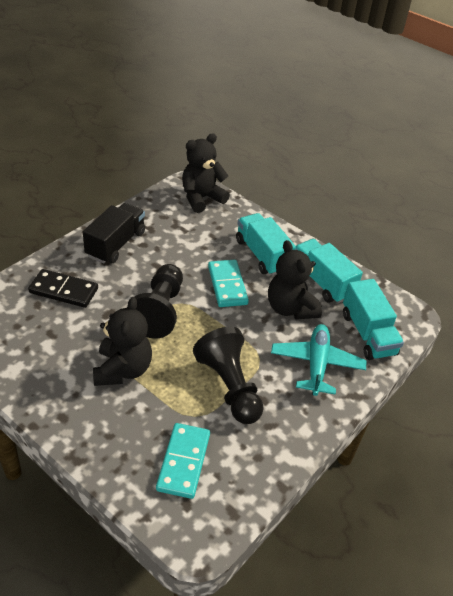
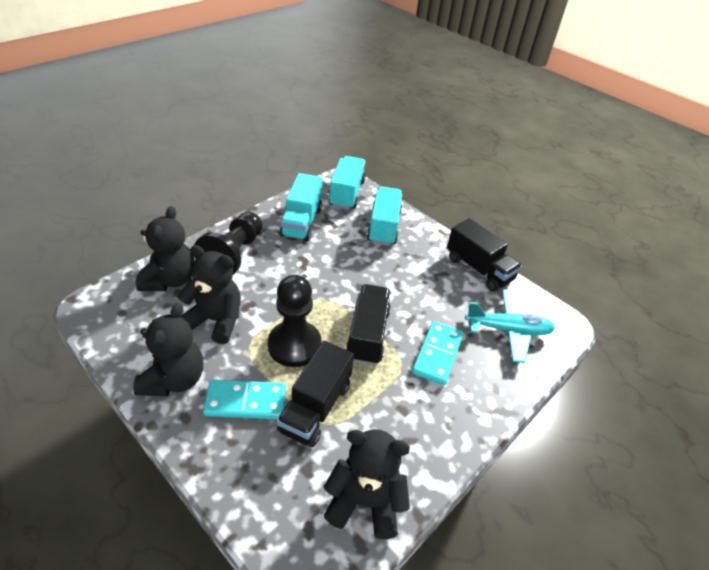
black domino: 1 -> 0
black teddy bear: 3 -> 4
black truck: 1 -> 3

